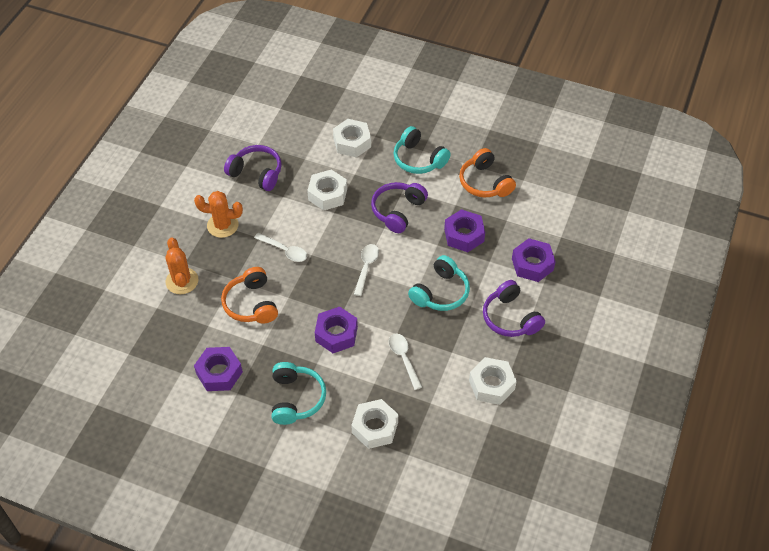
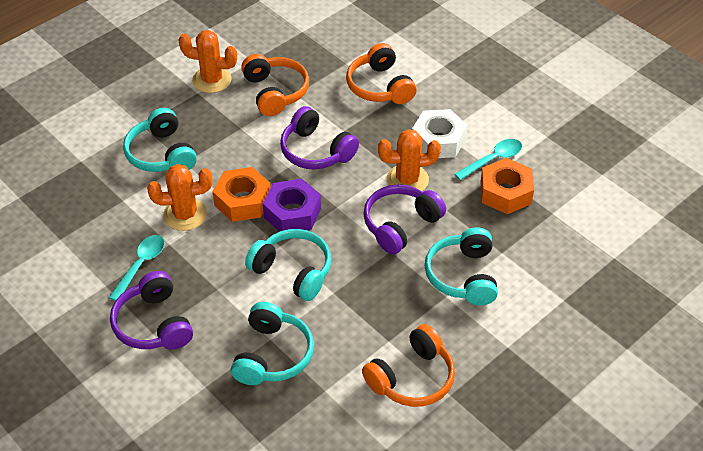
orange cactus: 2 -> 3
orange headphones: 2 -> 3
orange nut: 0 -> 2
purple nut: 4 -> 1
turquoise headphones: 3 -> 4
turquoise spoon: 0 -> 2
white nut: 4 -> 1
white spoon: 3 -> 0

